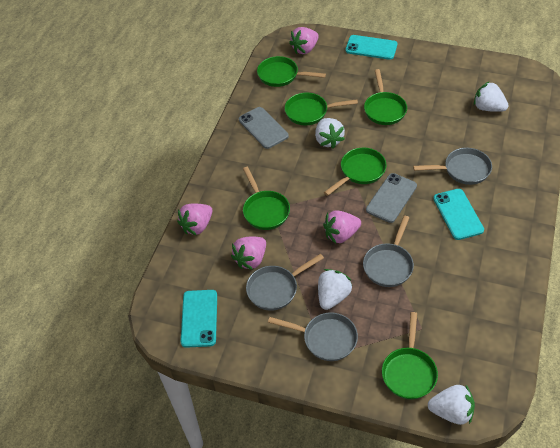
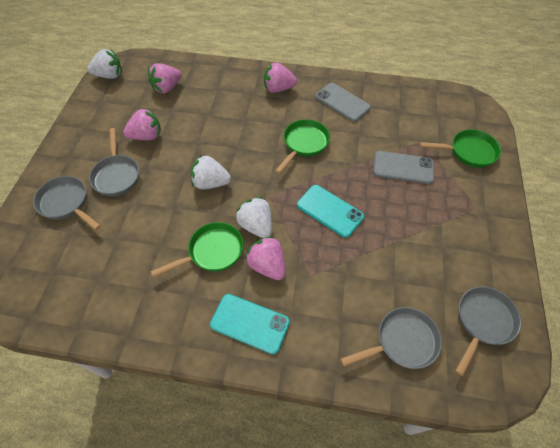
green pan: 6 -> 3
turquoise phone: 3 -> 2
white strawberry: 4 -> 3

